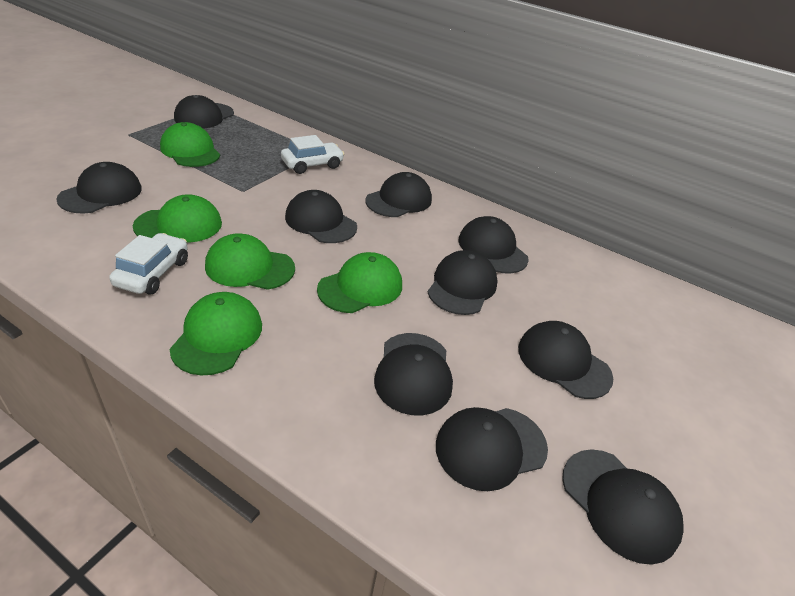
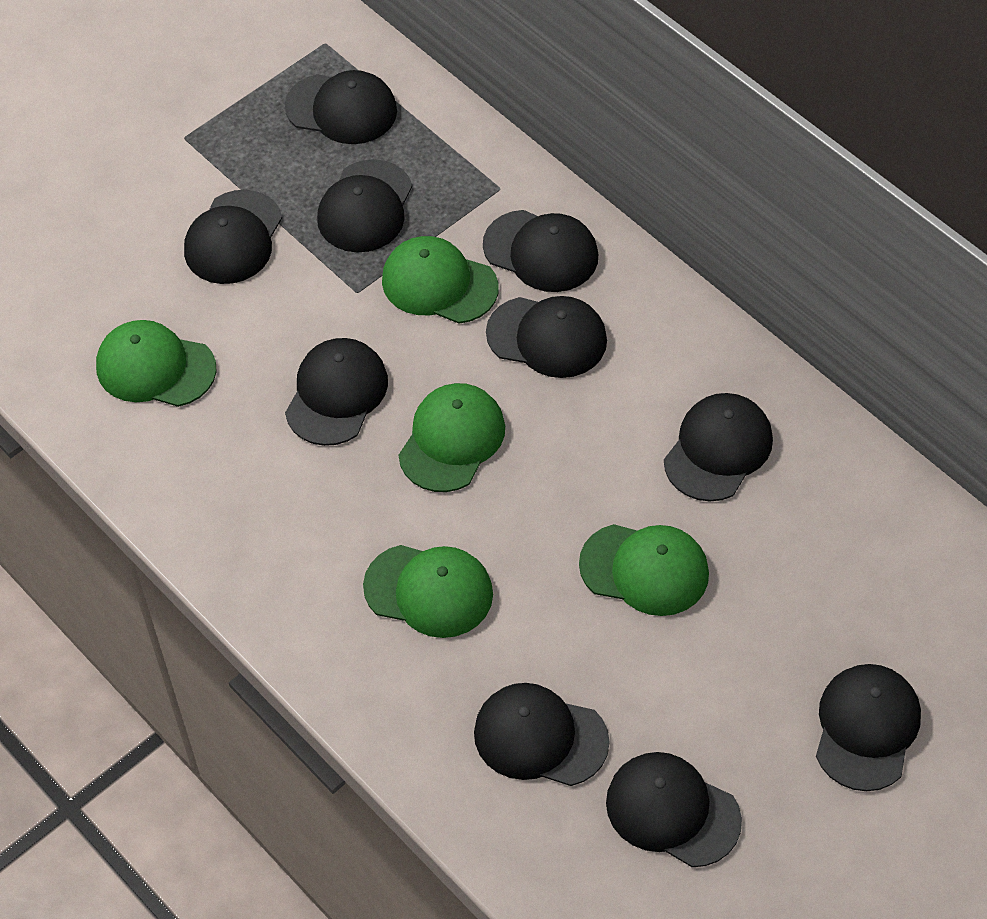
white car: 2 -> 0

